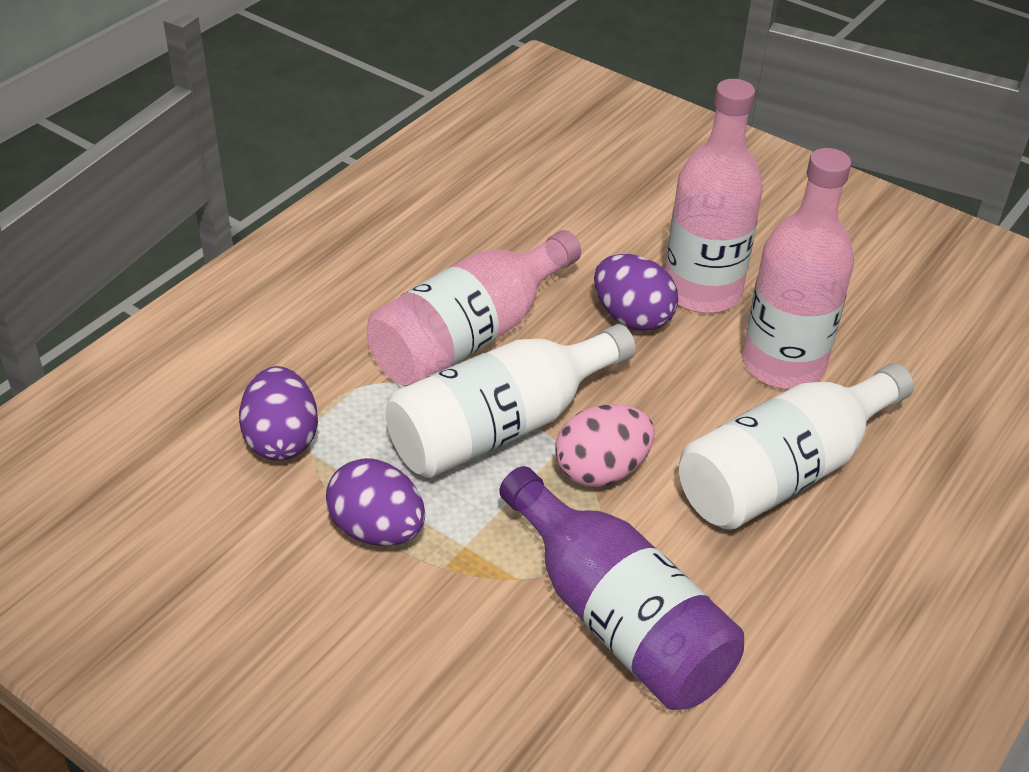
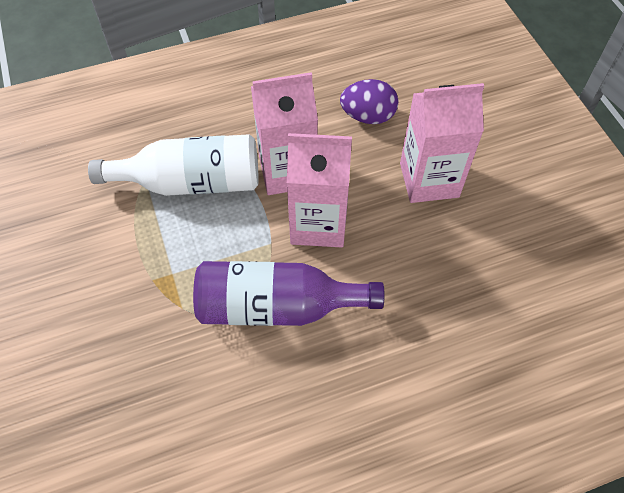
pink bottle: 3 -> 0
pink carton: 0 -> 3
pink egg: 1 -> 0
purple egg: 3 -> 1
white bottle: 2 -> 1

